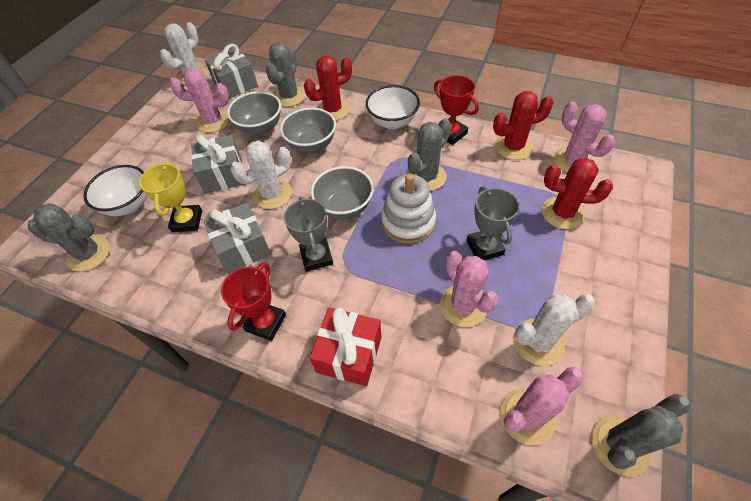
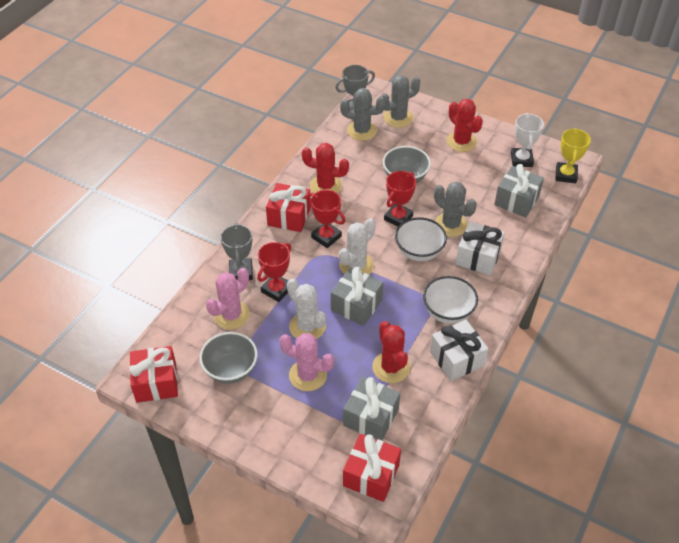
grey bowl: 3 -> 2
grey cactus: 4 -> 3
pink cactus: 4 -> 2
red gift: 1 -> 3
red trophy: 2 -> 3
white cactus: 3 -> 2
white gift: 0 -> 2
white stacking toy: 1 -> 0
white trophy: 0 -> 1

